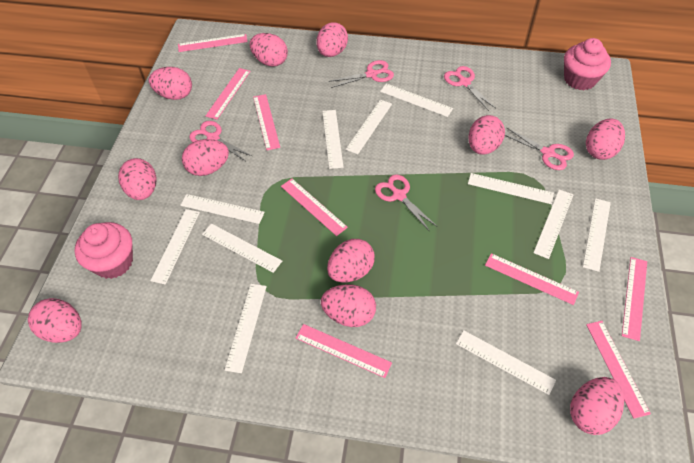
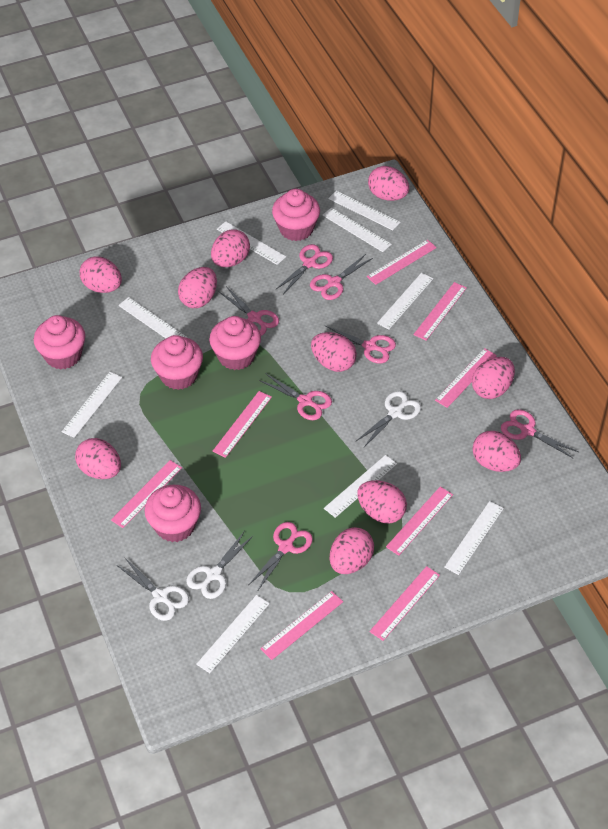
pink cupcake: 2 -> 5
pink egg: 11 -> 10
pink scissors: 5 -> 7
white ruler: 11 -> 9
white scissors: 0 -> 3

